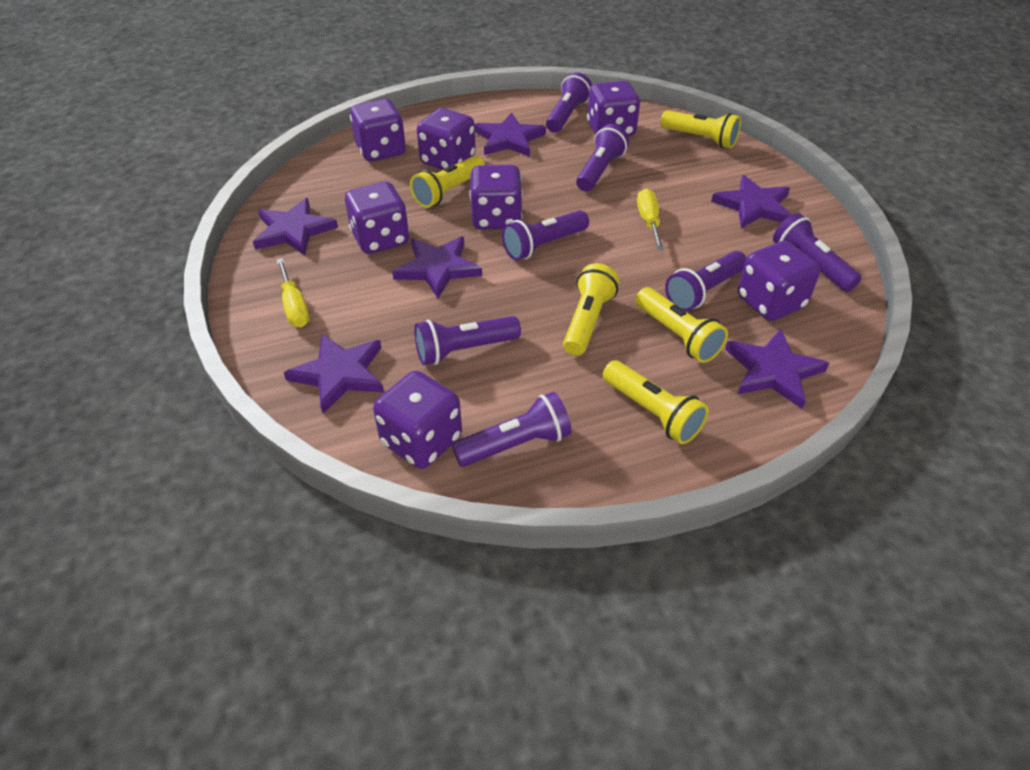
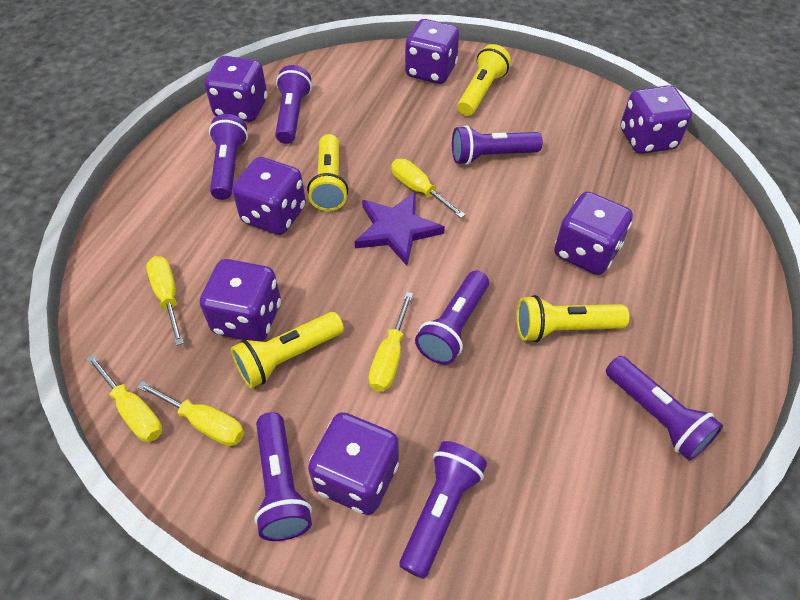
purple star: 6 -> 1
yellow flashlight: 5 -> 4
yellow screwdriver: 2 -> 5

